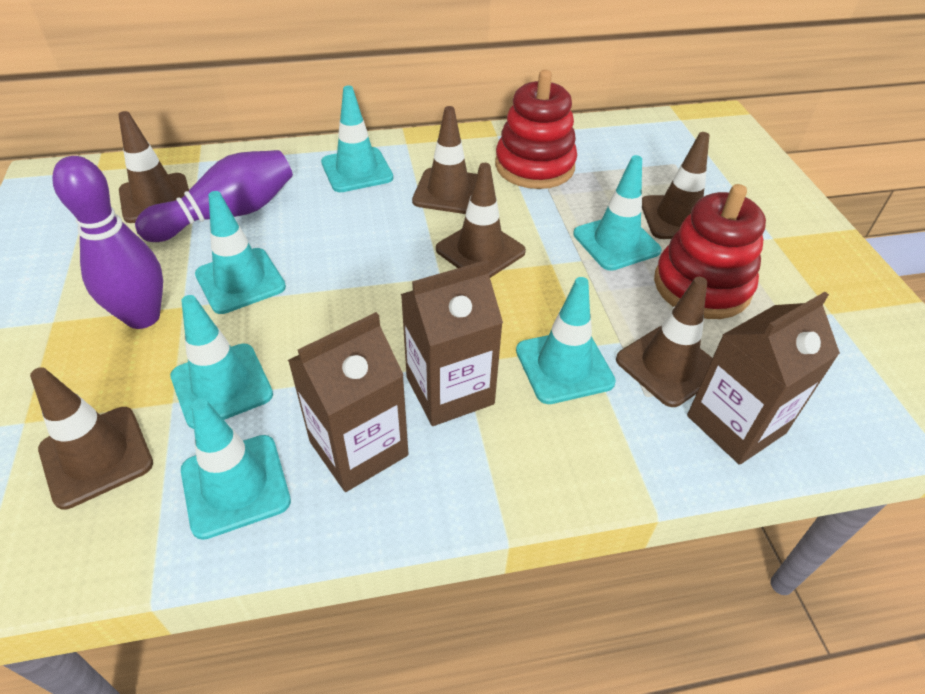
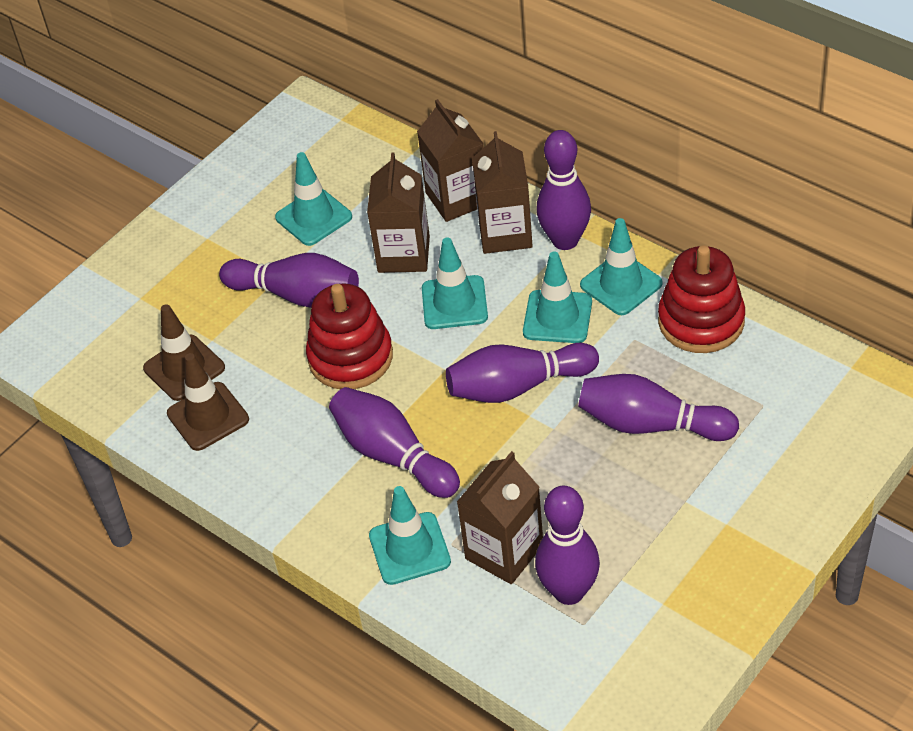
brown carton: 3 -> 4
brown traffic cone: 6 -> 2
purple bowling pin: 2 -> 6
turquoise traffic cone: 6 -> 5

